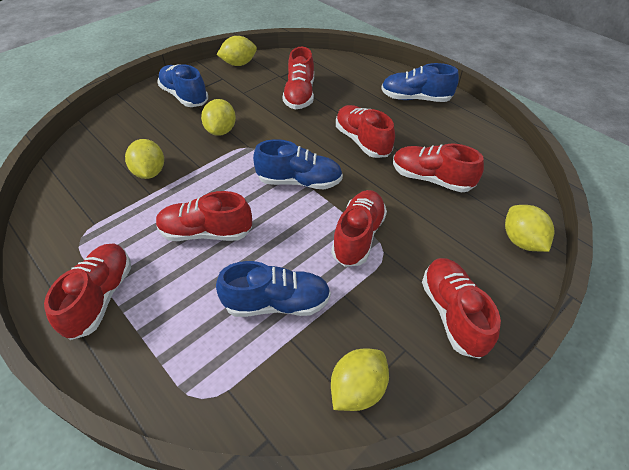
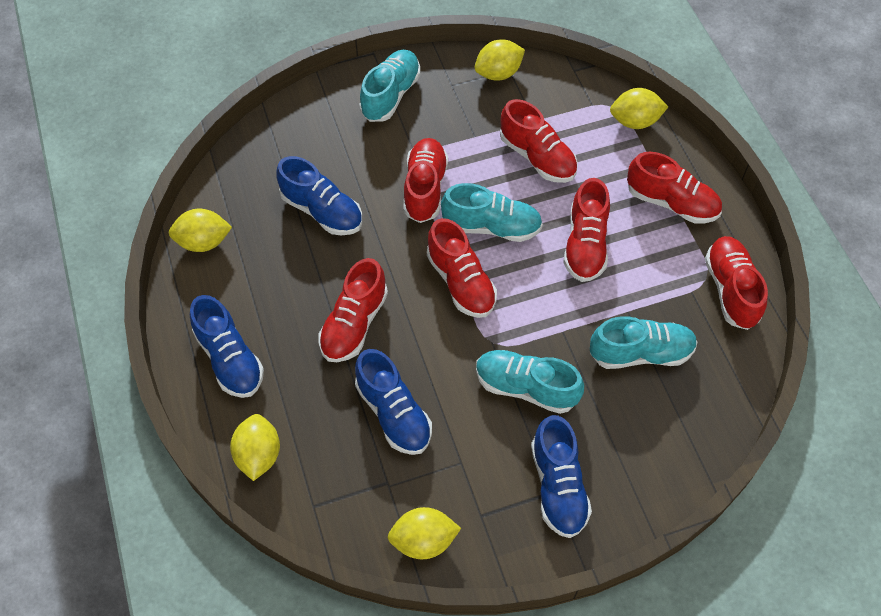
turquoise shoe: 0 -> 4

